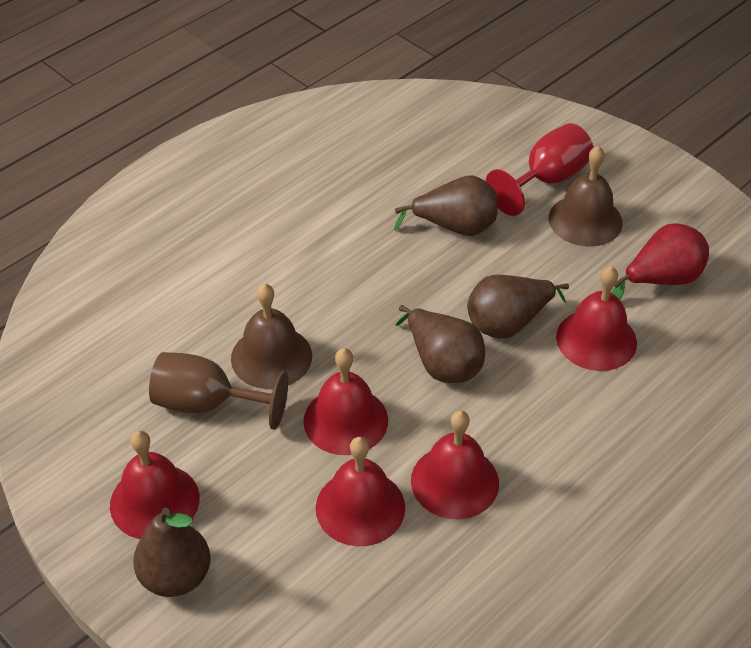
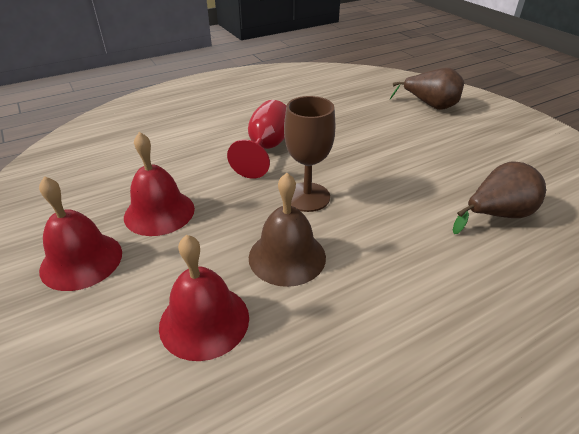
brown bell: 2 -> 1
brown pear: 4 -> 2
red bell: 5 -> 3
red pear: 1 -> 0

